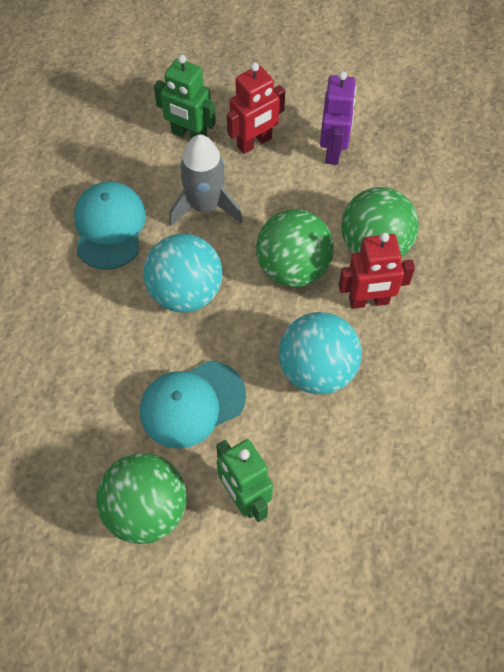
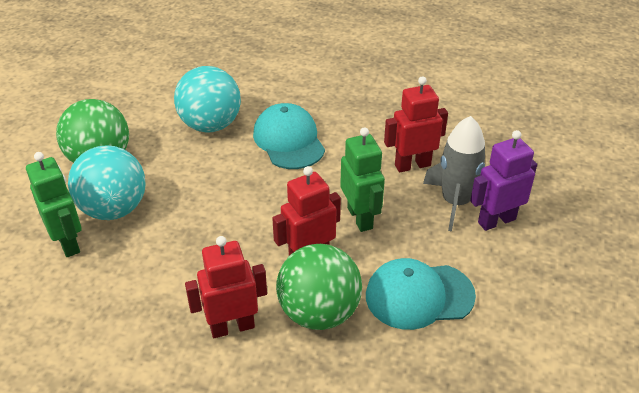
green ball: 3 -> 2
red robot: 2 -> 3

